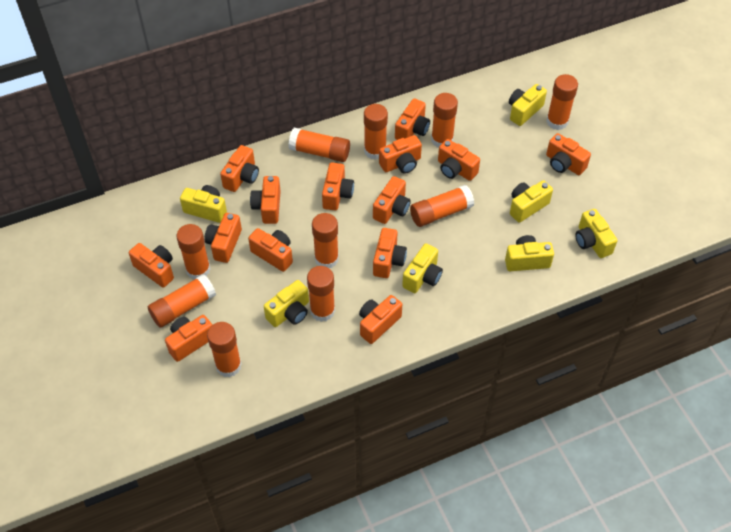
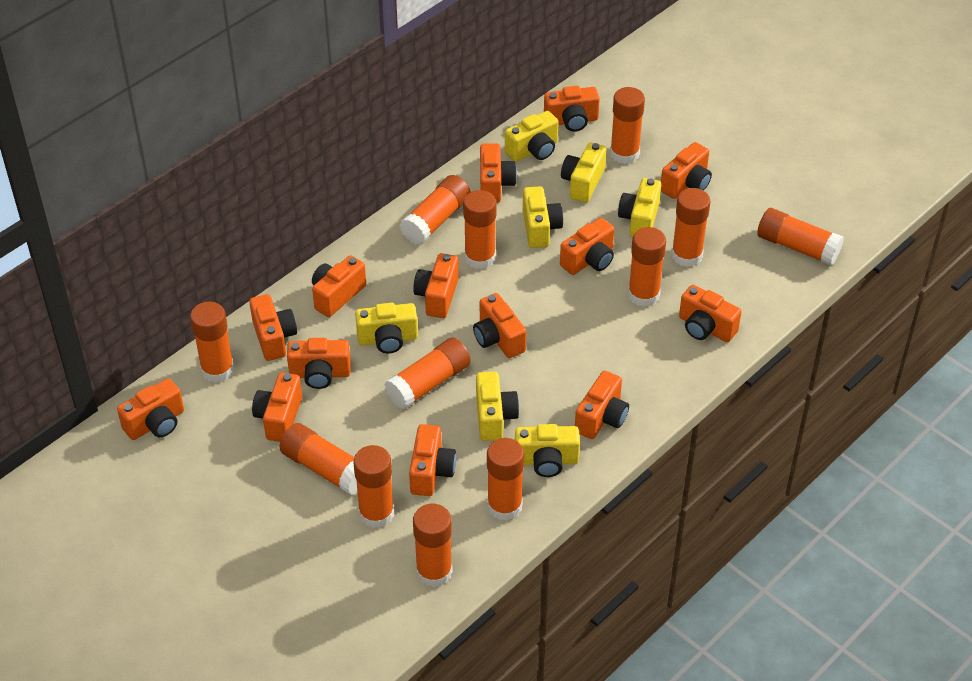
orange glue stick: 10 -> 12

